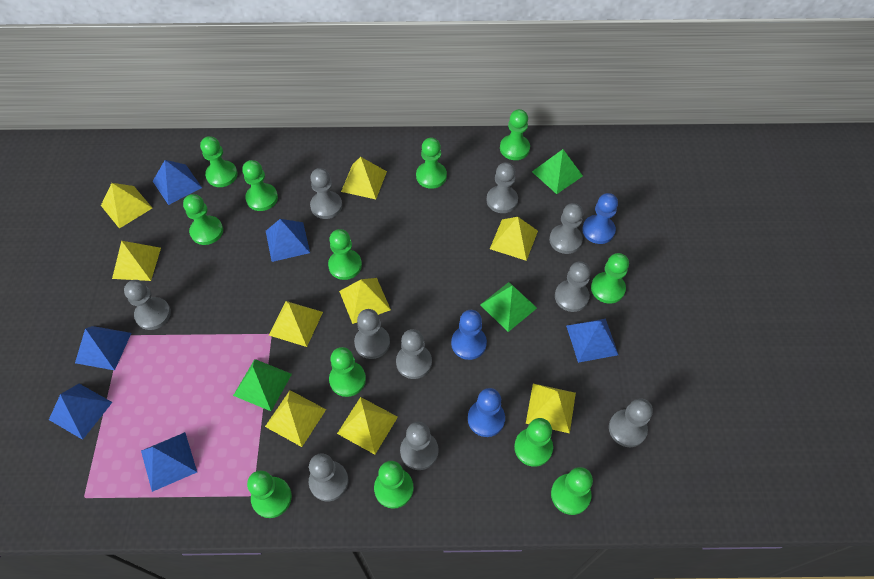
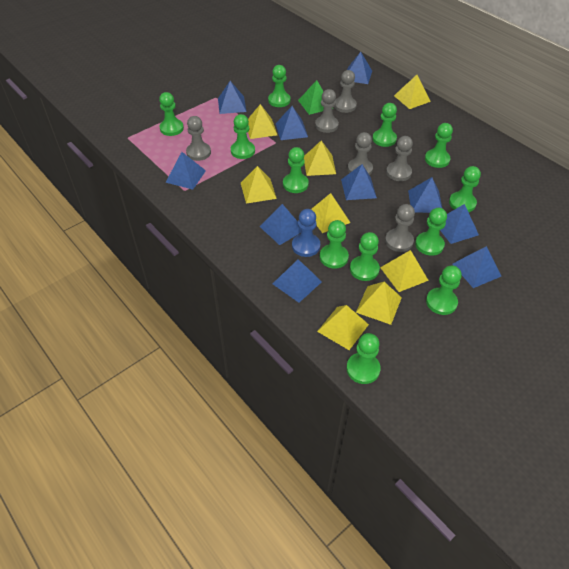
blue pawn: 3 -> 1
blue pyramid: 6 -> 10
green pyramid: 3 -> 1
grey pawn: 10 -> 6
yellow pyramid: 9 -> 8

